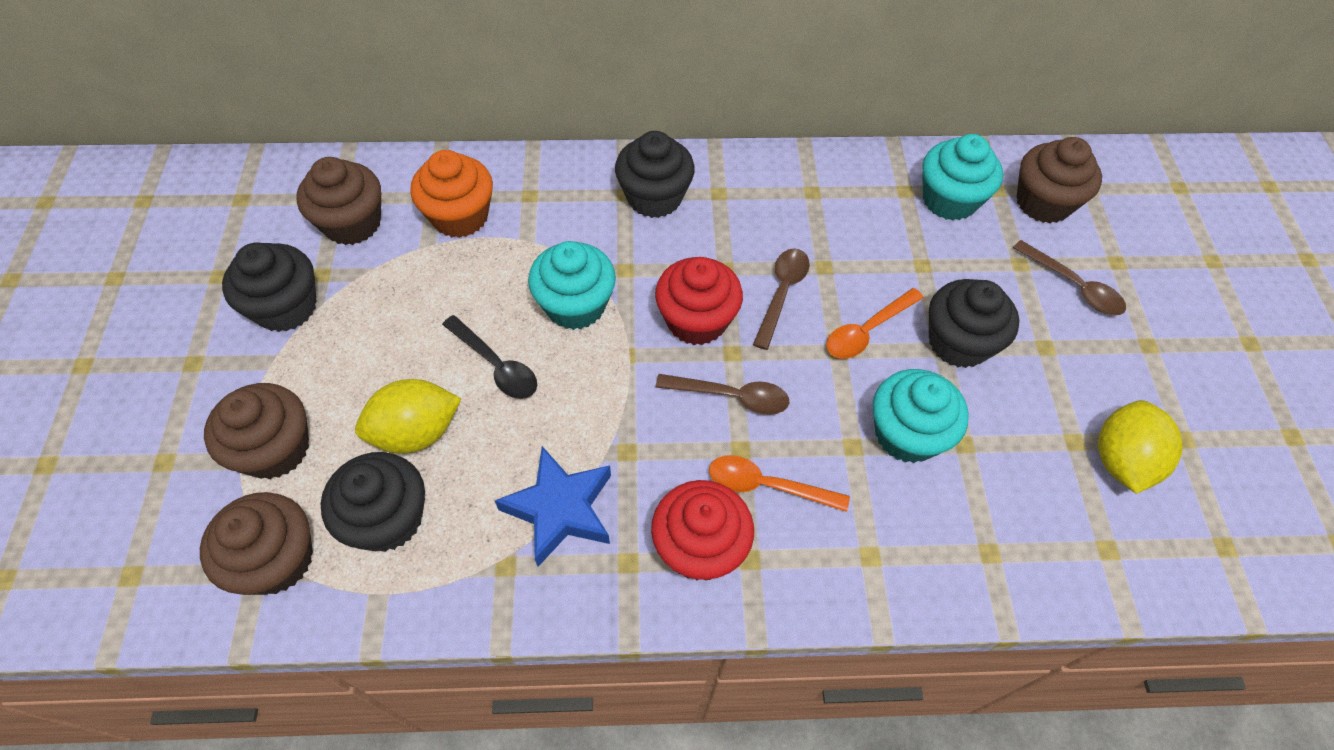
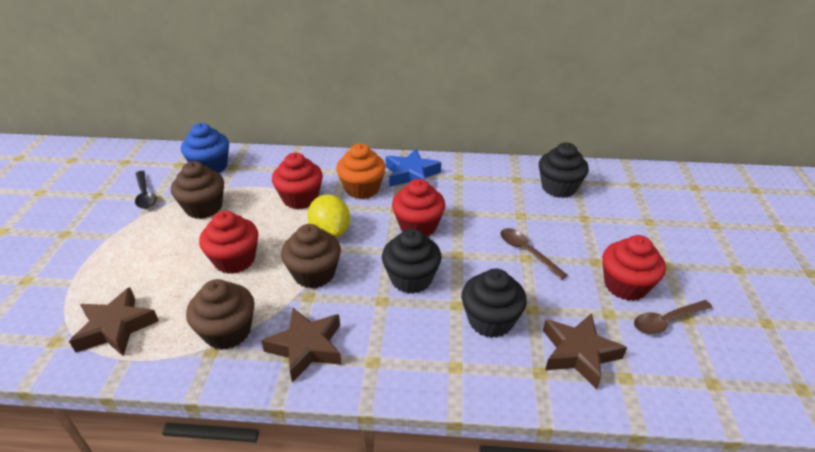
black cupcake: 4 -> 3
blue cupcake: 0 -> 1
brown cupcake: 4 -> 3
brown spoon: 3 -> 2
brown star: 0 -> 3
orange spoon: 2 -> 0
red cupcake: 2 -> 4
turquoise cupcake: 3 -> 0
yellow lemon: 2 -> 1

